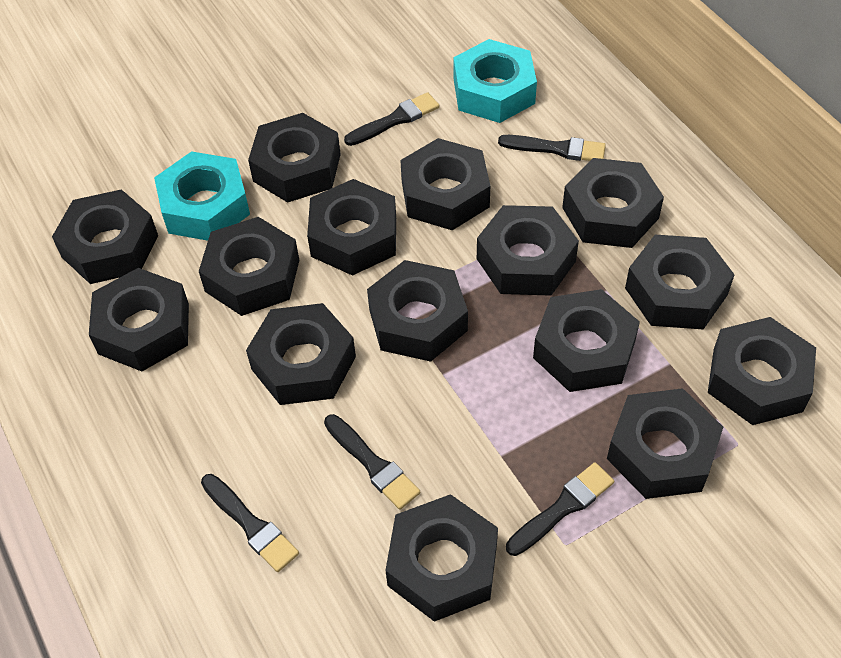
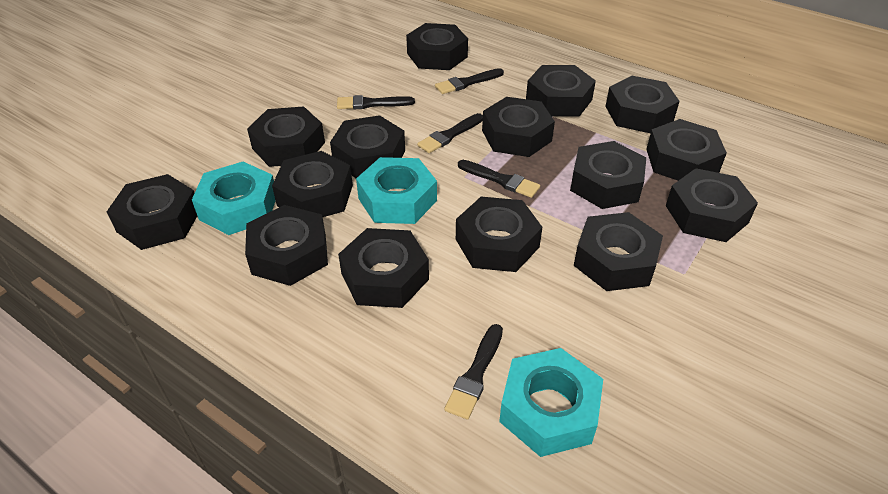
turquoise nut: 2 -> 3

